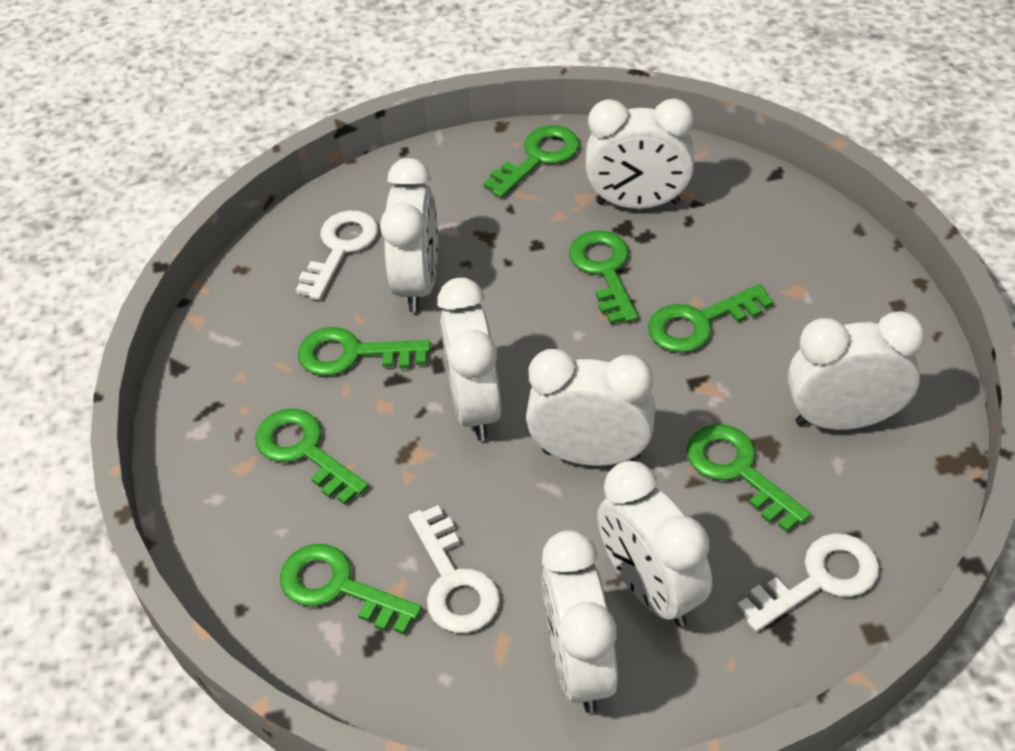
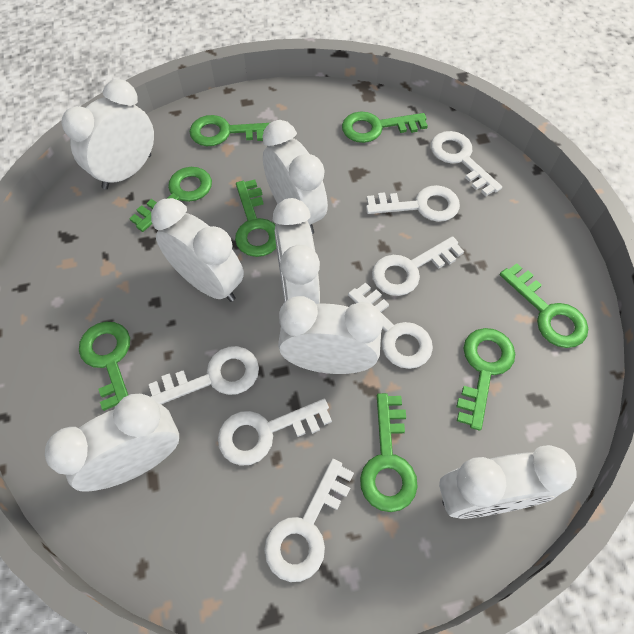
green key: 7 -> 8
white key: 3 -> 7

